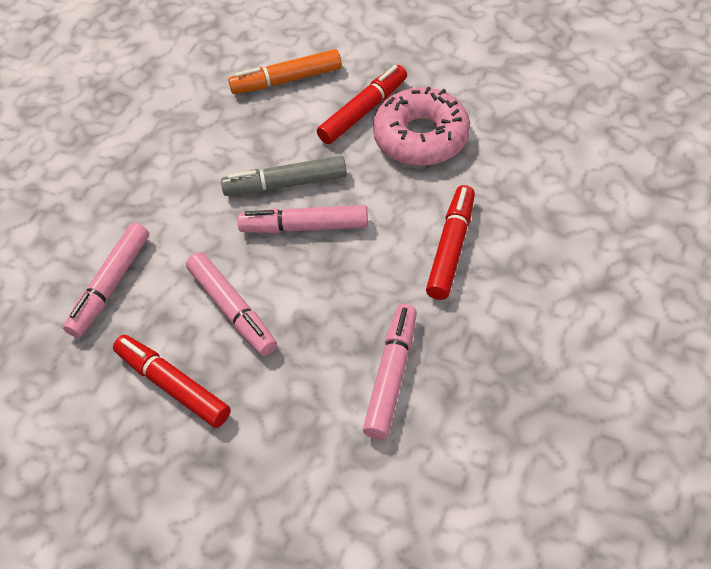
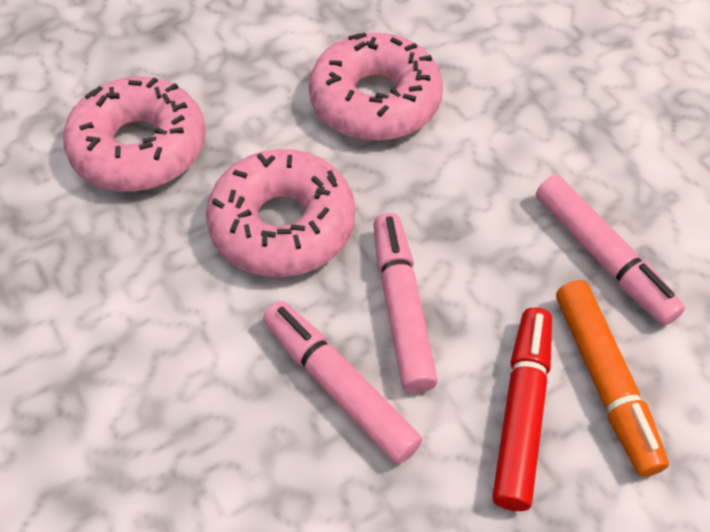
grey marker: 1 -> 0
pink donut: 1 -> 3
pink marker: 4 -> 3
red marker: 3 -> 1

